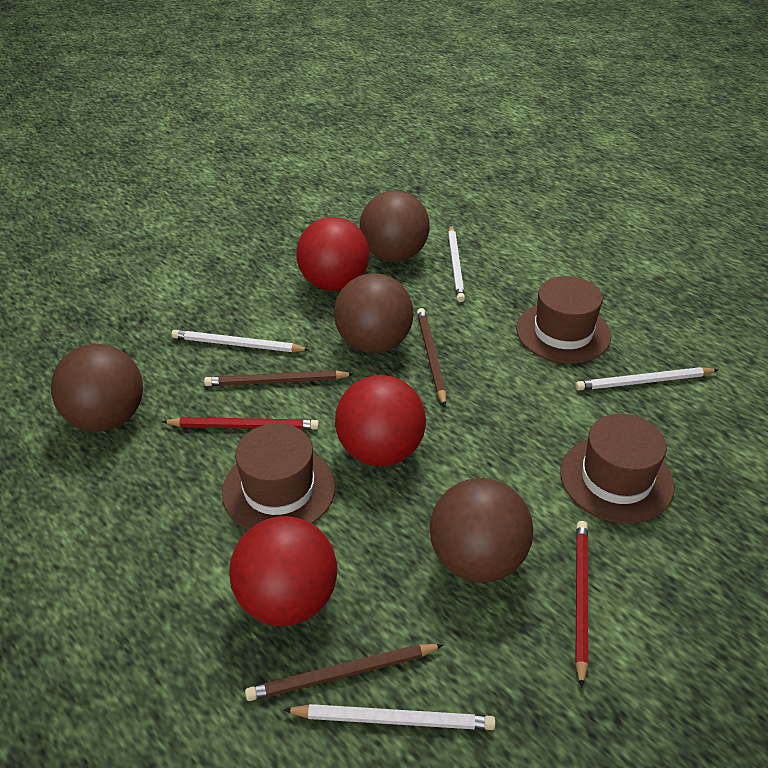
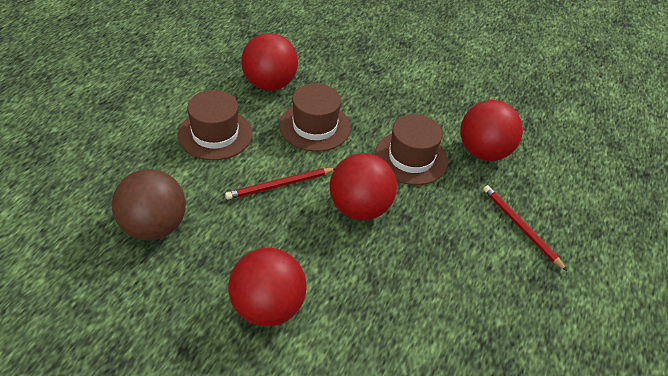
brown ball: 4 -> 1
brown pencil: 3 -> 0
red ball: 3 -> 4
white pencil: 4 -> 0

